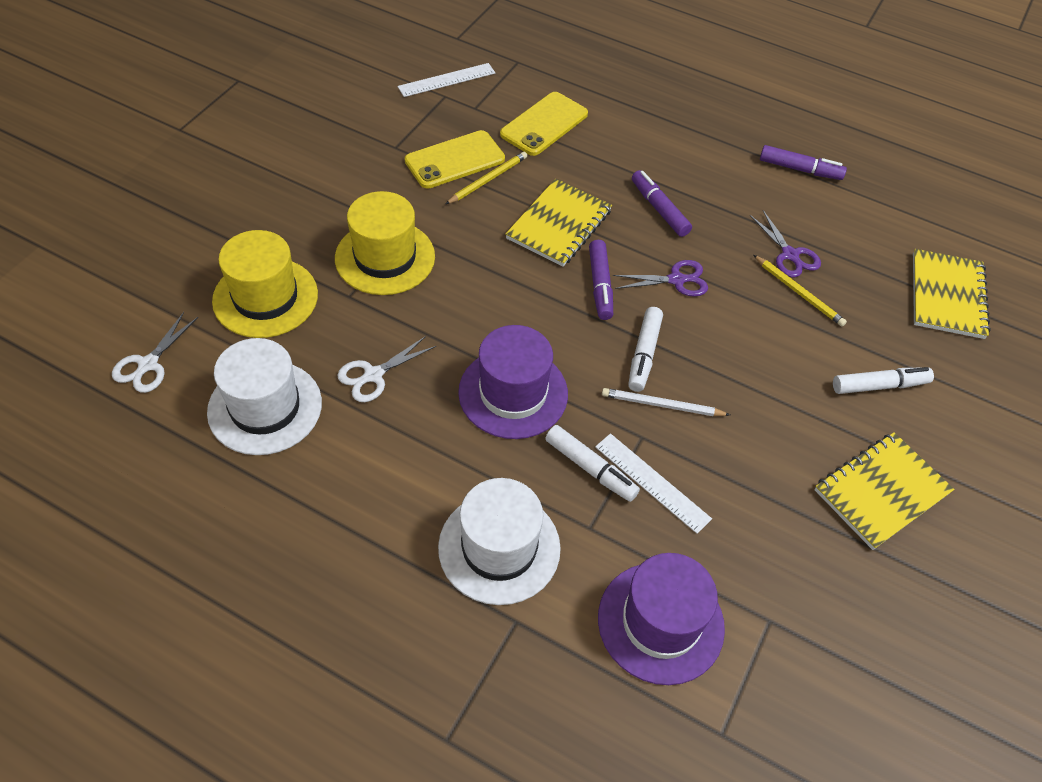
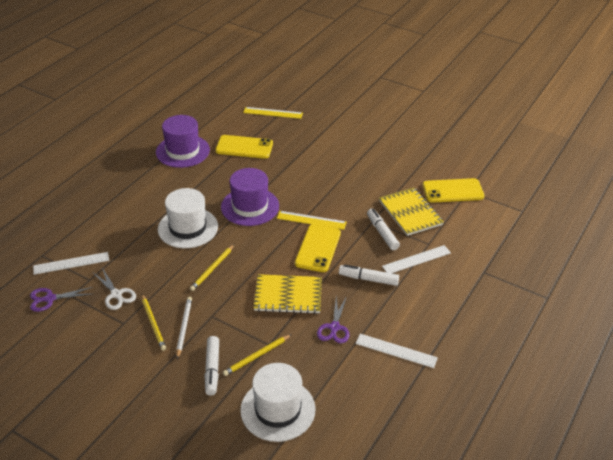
purple marker: 3 -> 0
white ruler: 2 -> 3
white scissors: 2 -> 1
yellow hat: 2 -> 0
yellow notebook: 3 -> 2
yellow pencil: 2 -> 3
yellow phone: 2 -> 3
yellow ruler: 0 -> 2

